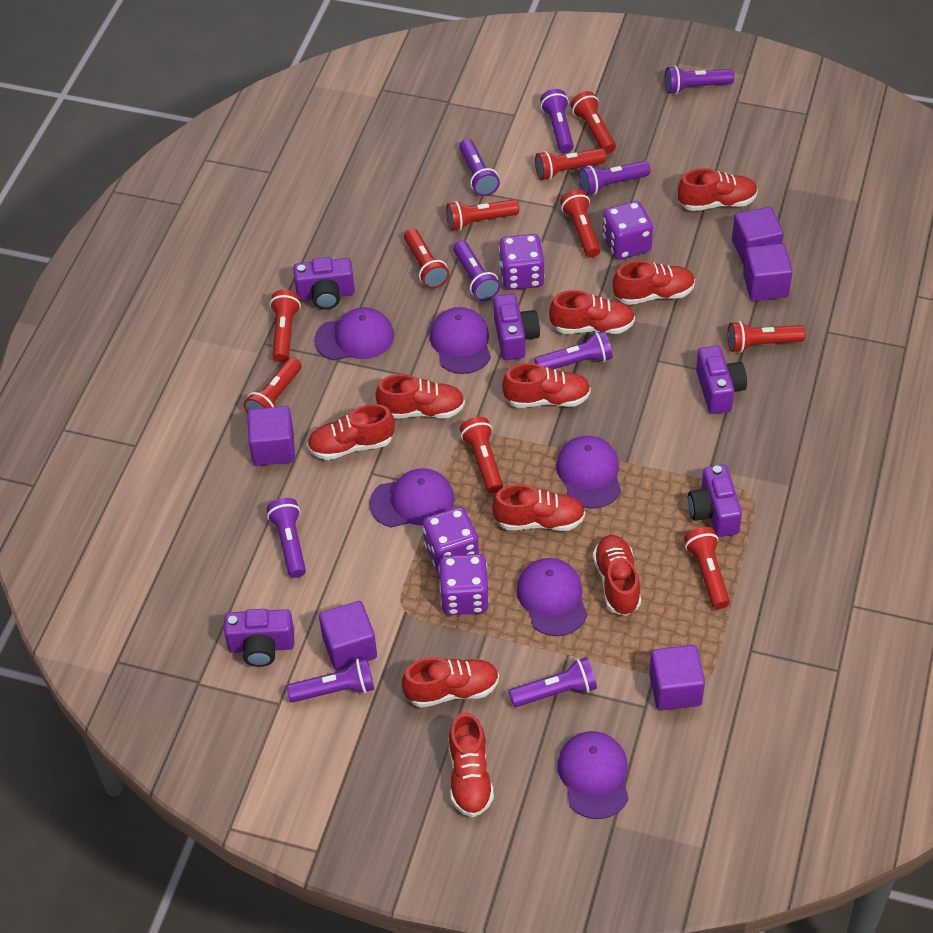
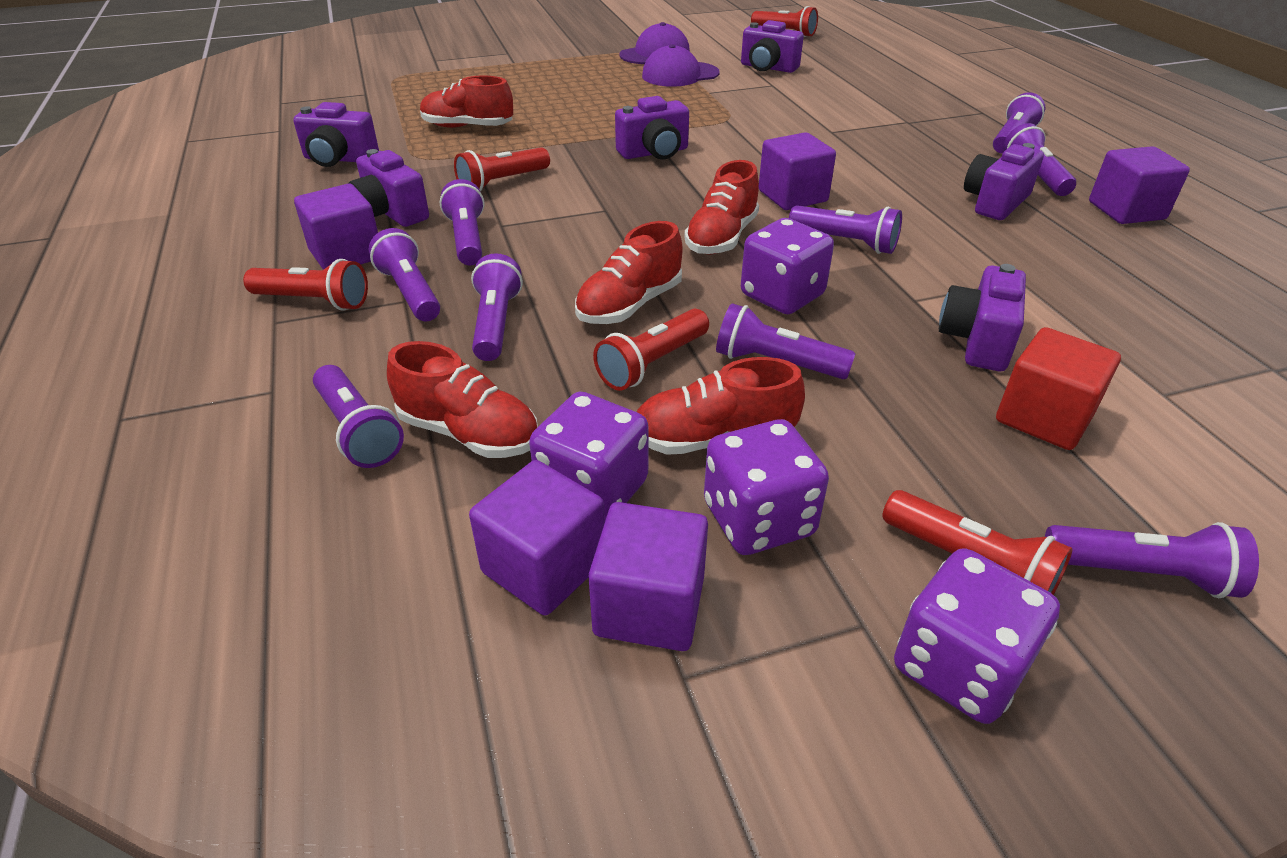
purple camera: 5 -> 6
purple cap: 6 -> 2
red cube: 0 -> 1
red flashlight: 10 -> 5
red shoe: 10 -> 5

